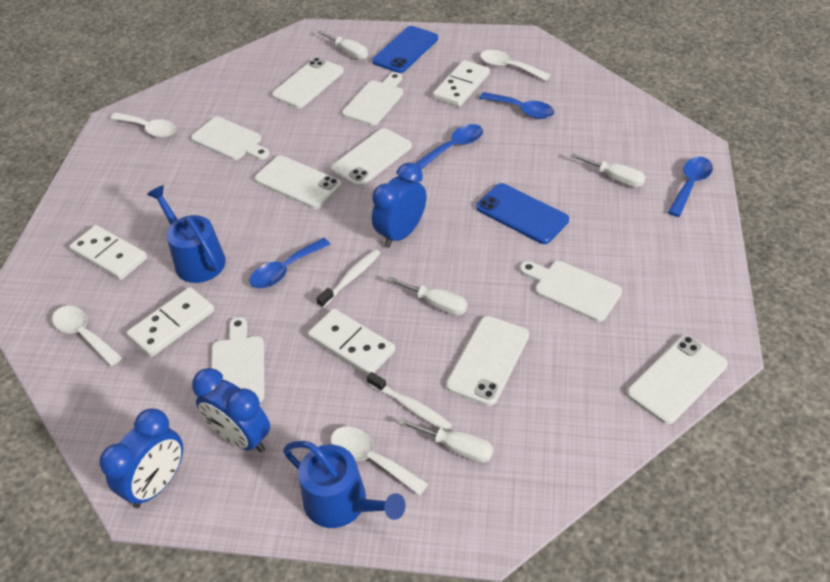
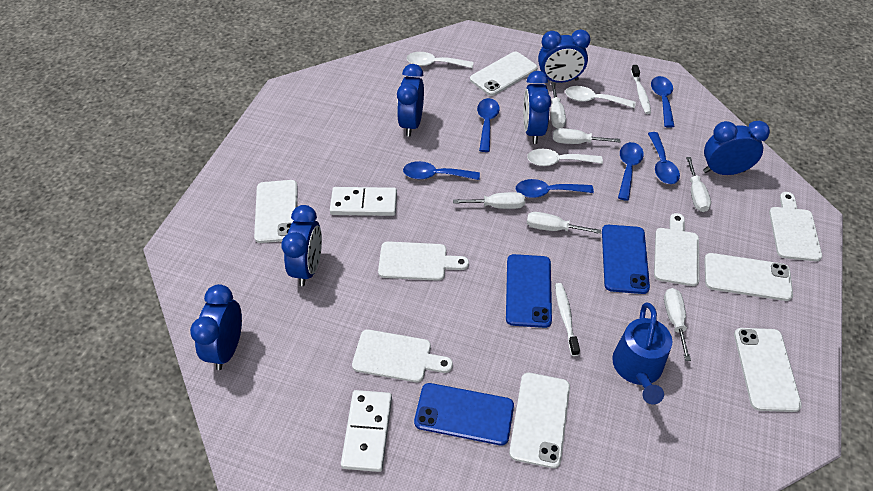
blue clock: 3 -> 6
blue phone: 2 -> 3
blue spoon: 4 -> 6
blue watering can: 2 -> 1
white domino: 4 -> 2
white screwdriver: 4 -> 6
white spoon: 4 -> 3

